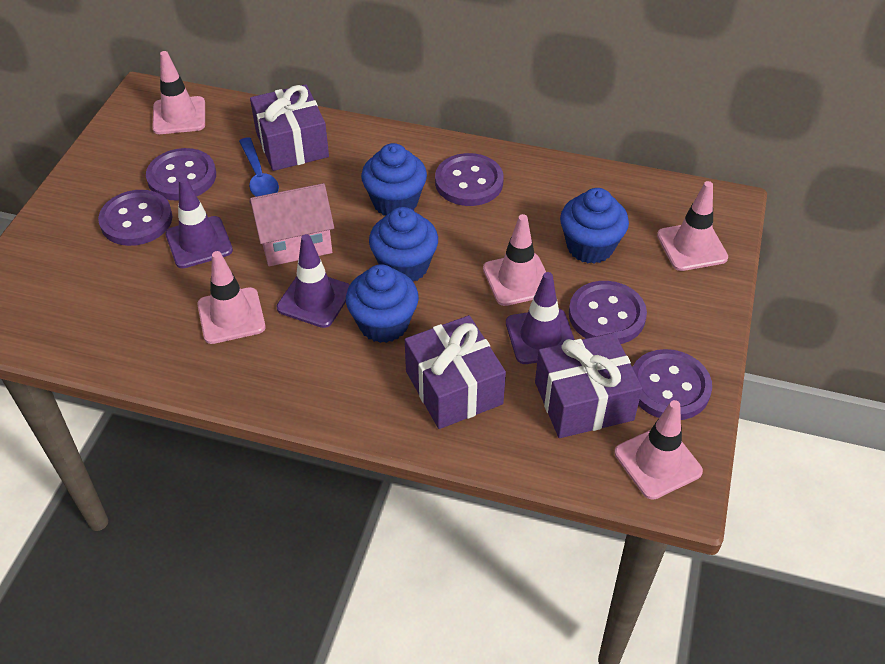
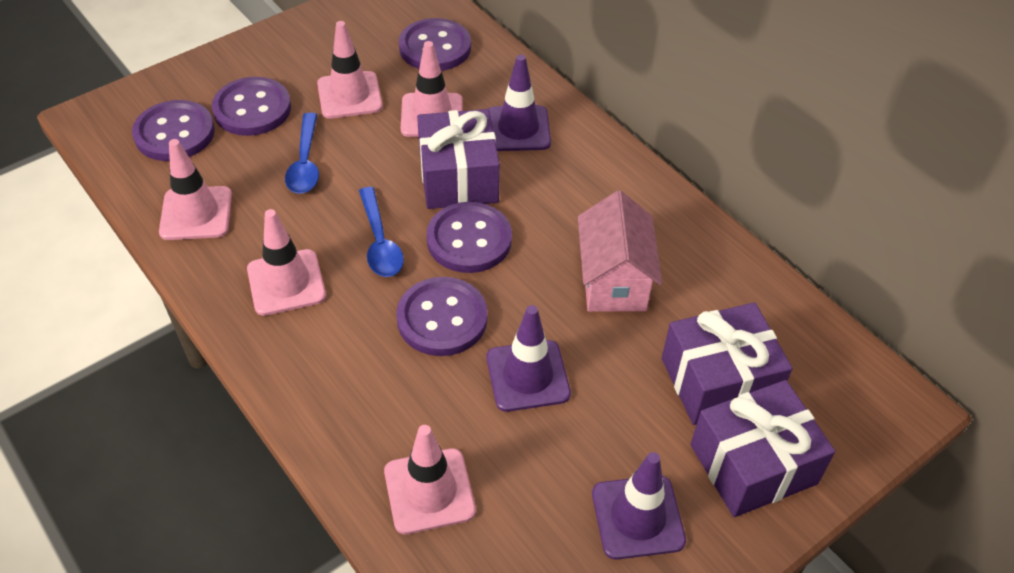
blue cupcake: 4 -> 0
blue spoon: 1 -> 2

